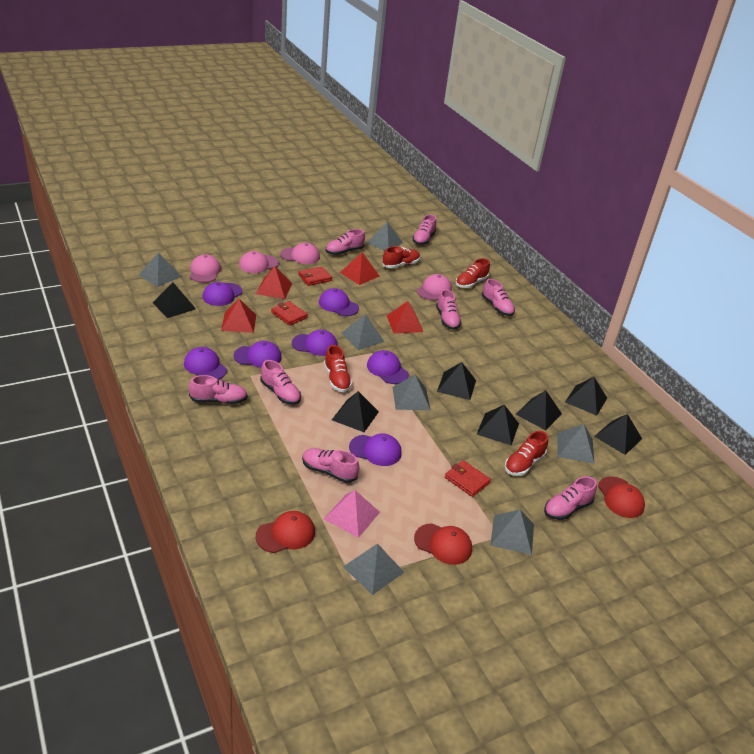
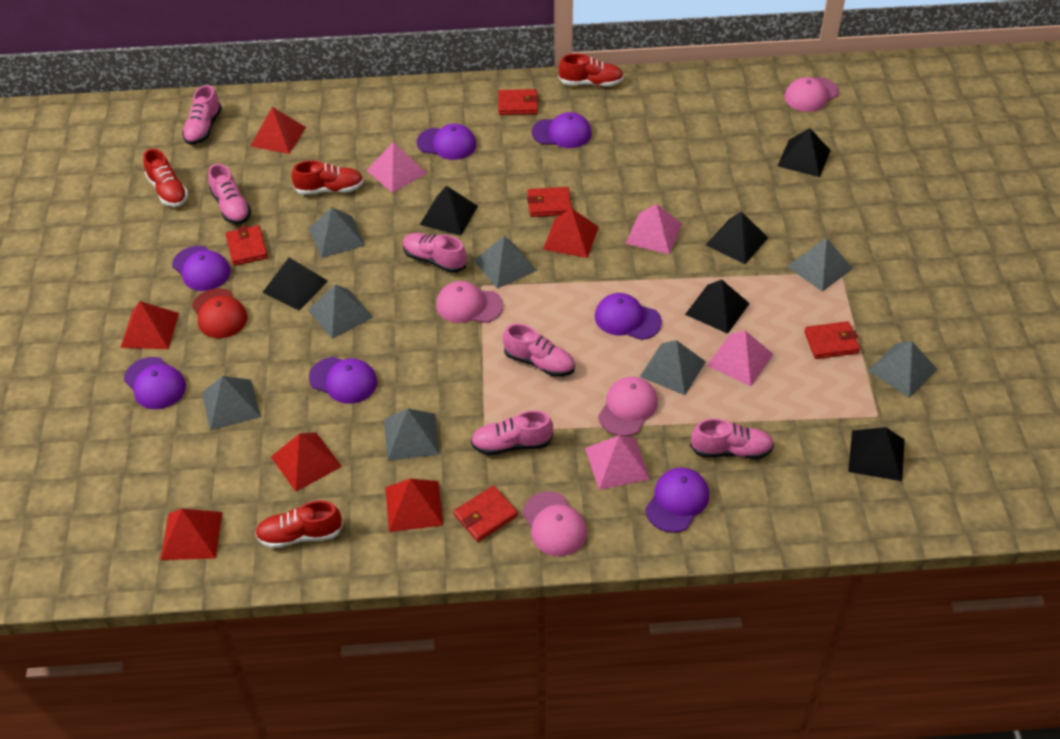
black pyramid: 7 -> 6
grey pyramid: 7 -> 8
pink pyramid: 1 -> 4
pink shoe: 8 -> 6
red cap: 3 -> 1
red pyramid: 4 -> 6
red wallet: 3 -> 5

